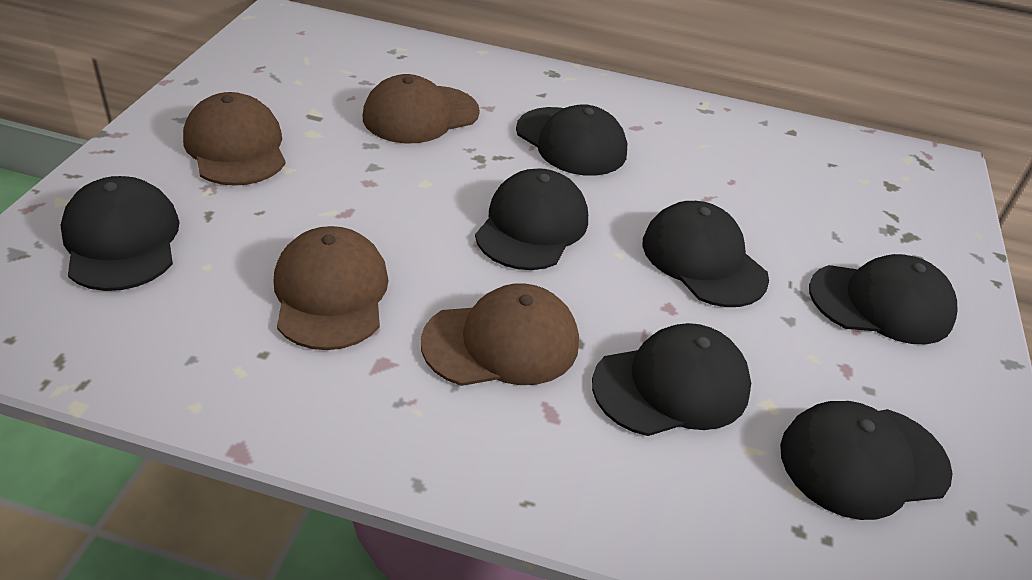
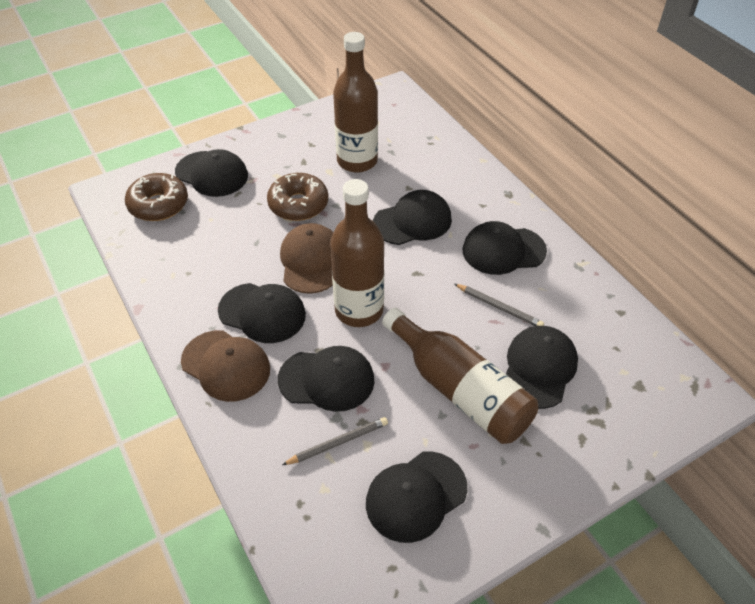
brown bottle: 0 -> 3
brown cap: 4 -> 2
brown donut: 0 -> 2
grey pencil: 0 -> 2

